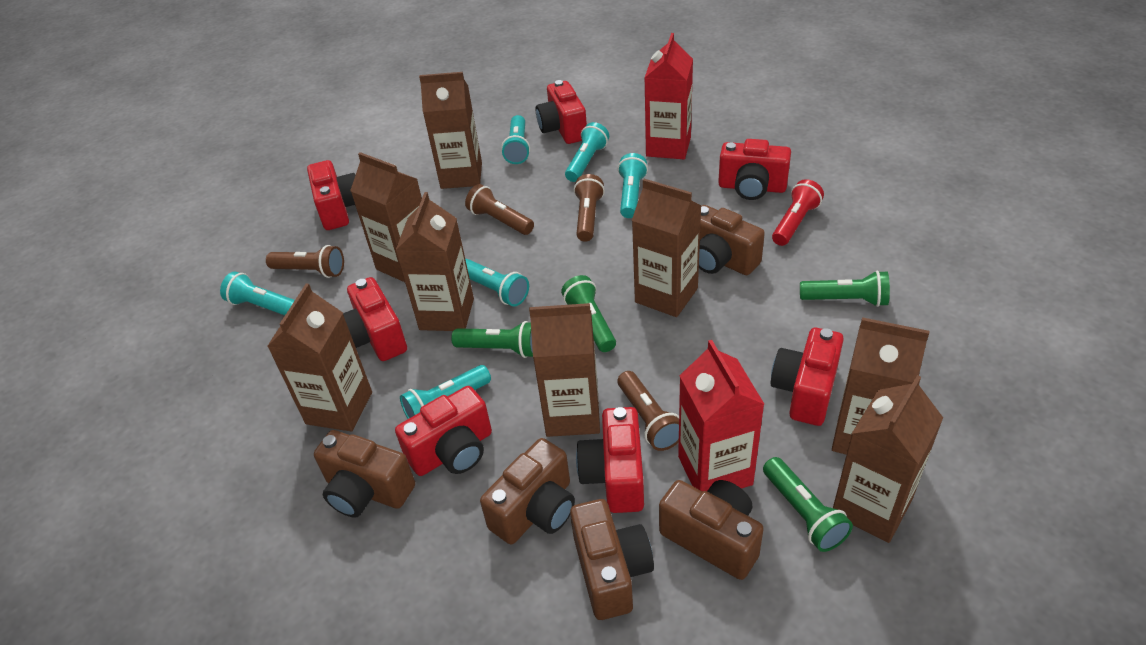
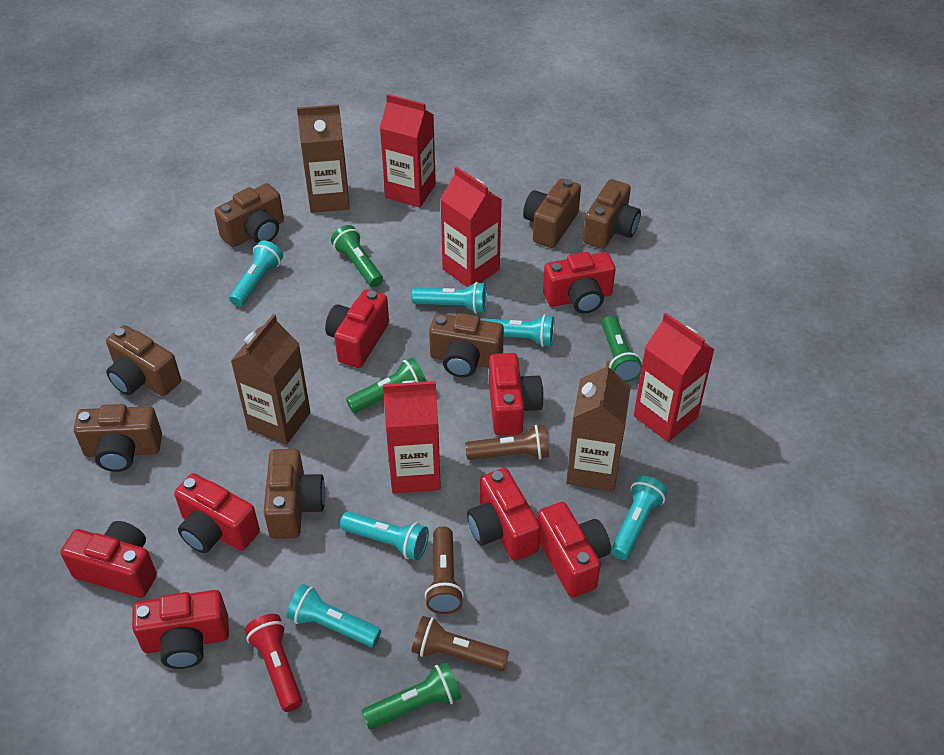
brown camera: 5 -> 7
brown carton: 8 -> 3
brown flashlight: 4 -> 3
red camera: 7 -> 8
red carton: 2 -> 4

